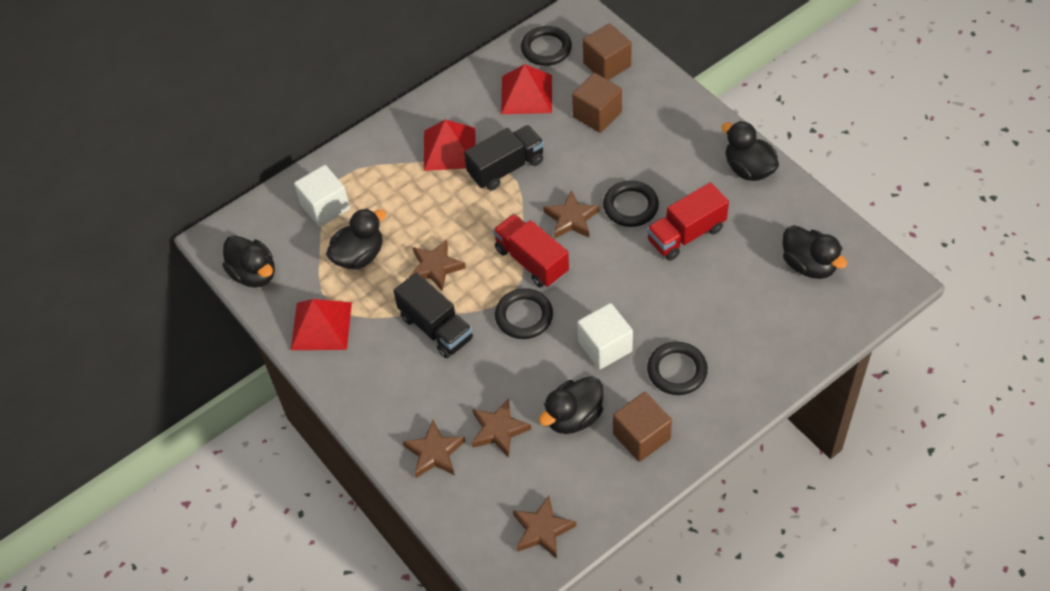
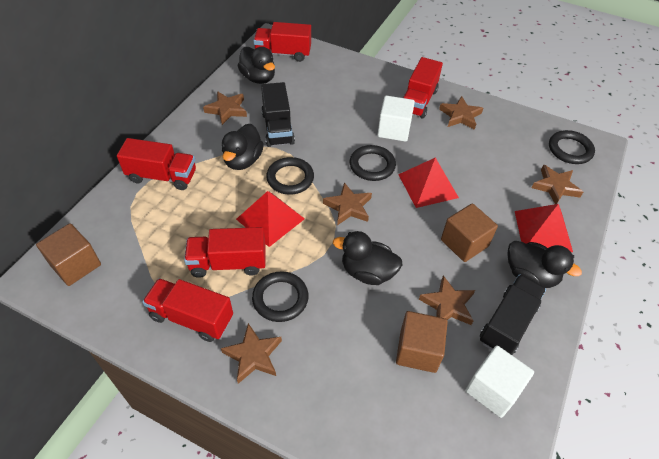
black duck: 5 -> 4
brown star: 5 -> 6
red truck: 2 -> 5

